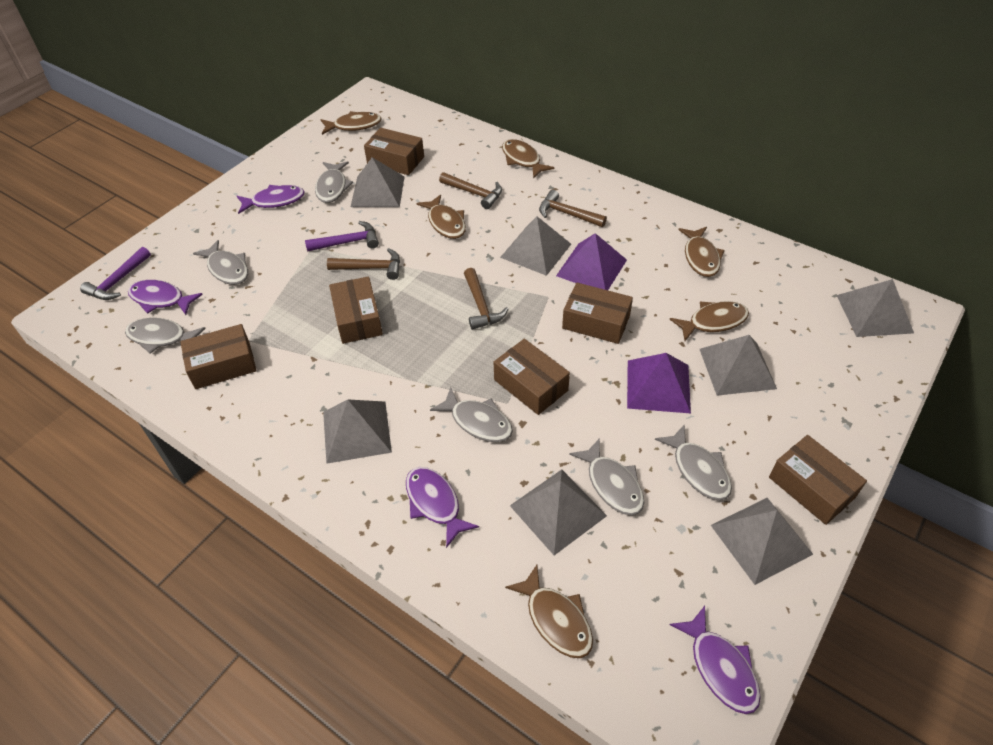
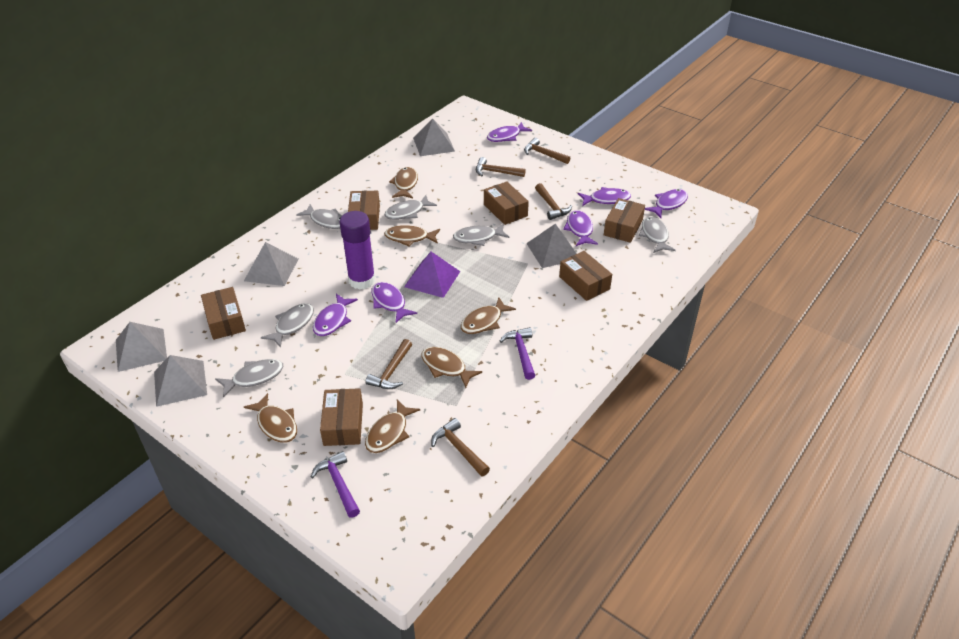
brown hammer: 4 -> 5
grey pyramid: 7 -> 5
purple fish: 4 -> 6
purple glue stick: 0 -> 1
purple pyramid: 2 -> 1

